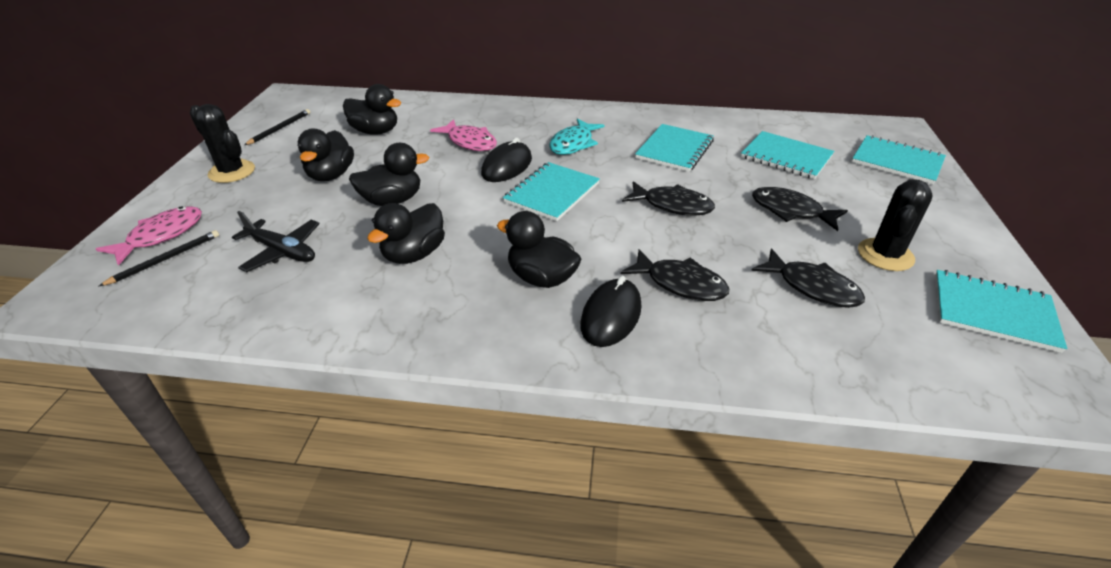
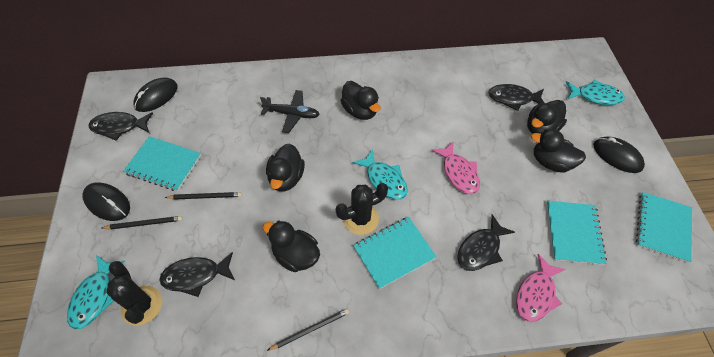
black mouse: 2 -> 3
black pencil: 2 -> 3
turquoise fish: 1 -> 3
turquoise notebook: 5 -> 4

